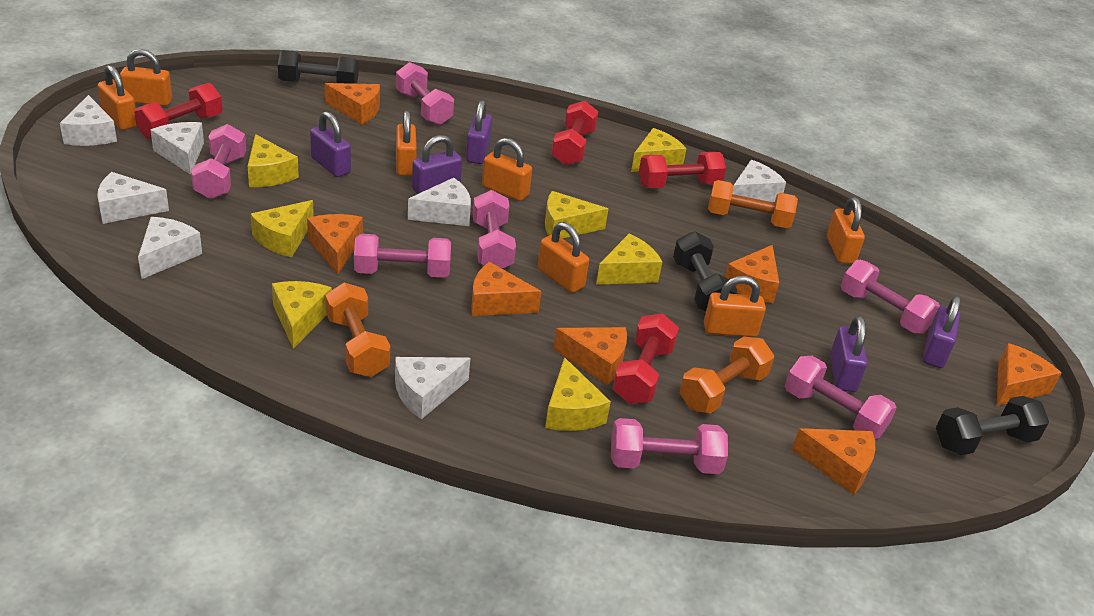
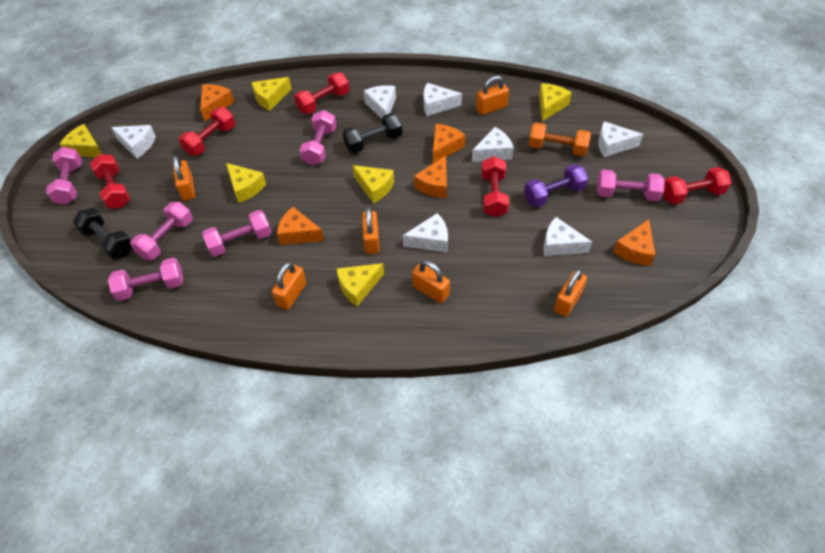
black dumbbell: 3 -> 2
orange cheese: 7 -> 5
orange dumbbell: 3 -> 1
orange padlock: 7 -> 6
pink dumbbell: 7 -> 6
purple dumbbell: 0 -> 1
purple padlock: 5 -> 0
red dumbbell: 4 -> 5
yellow cheese: 7 -> 6

